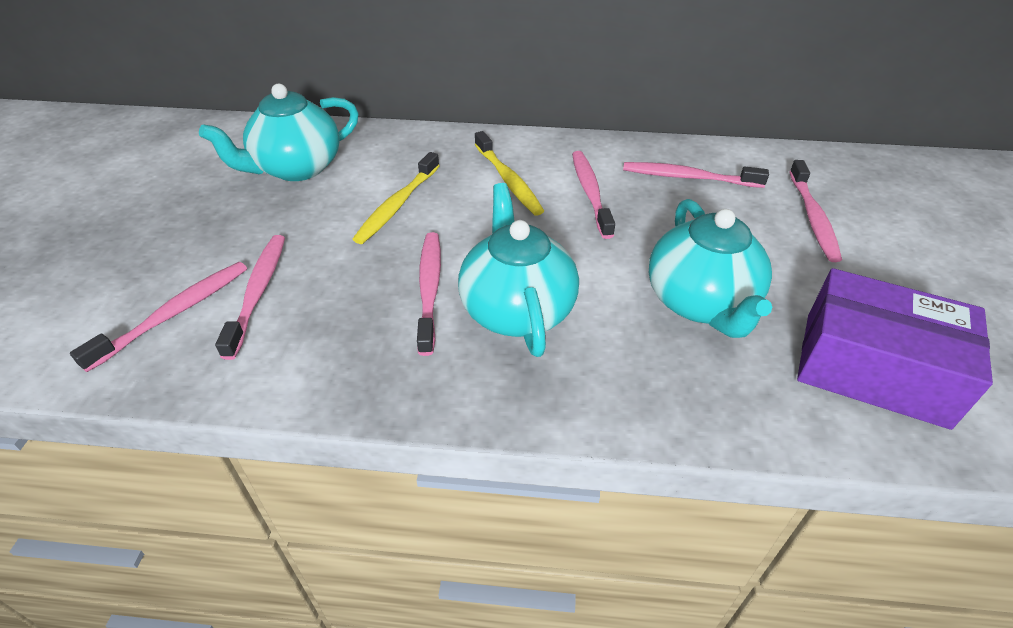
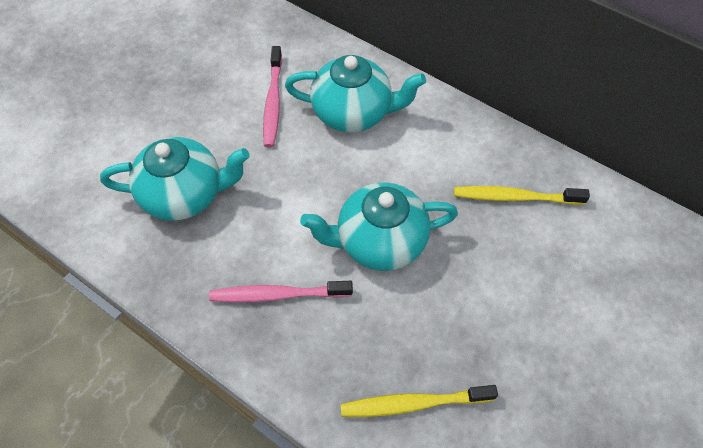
pink toothbrush: 6 -> 2
purple box: 1 -> 0

